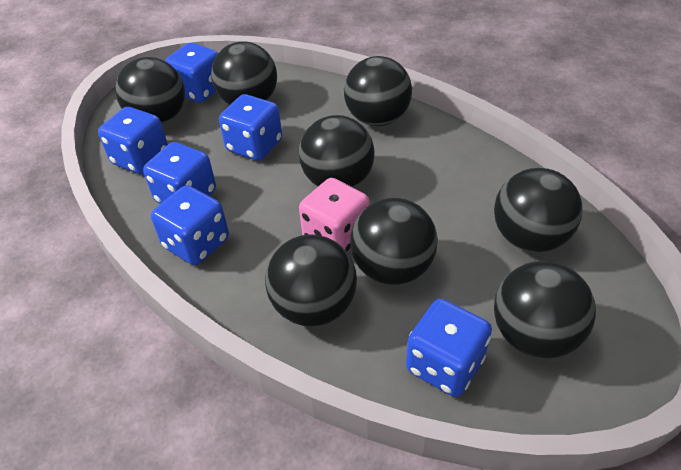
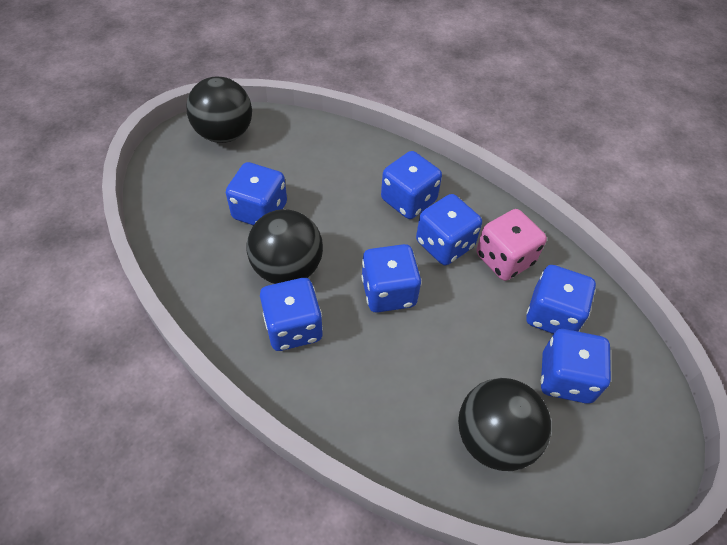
black ball: 8 -> 3
blue dice: 6 -> 7

